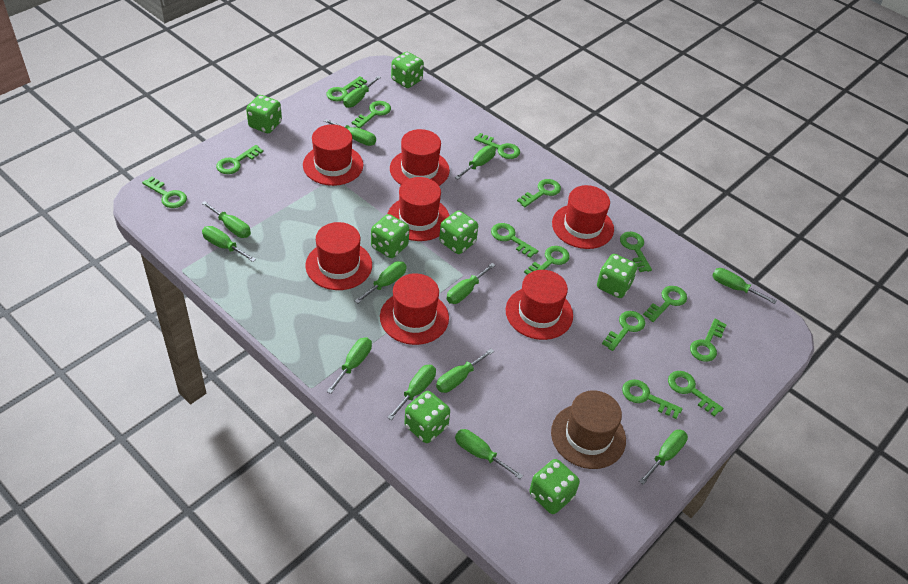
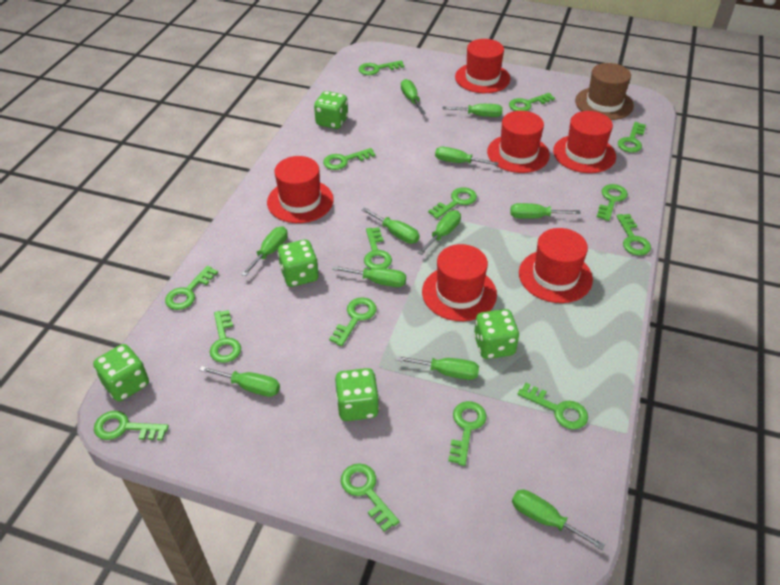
green dice: 7 -> 5
green key: 14 -> 15
green screwdriver: 13 -> 11
red hat: 7 -> 6

